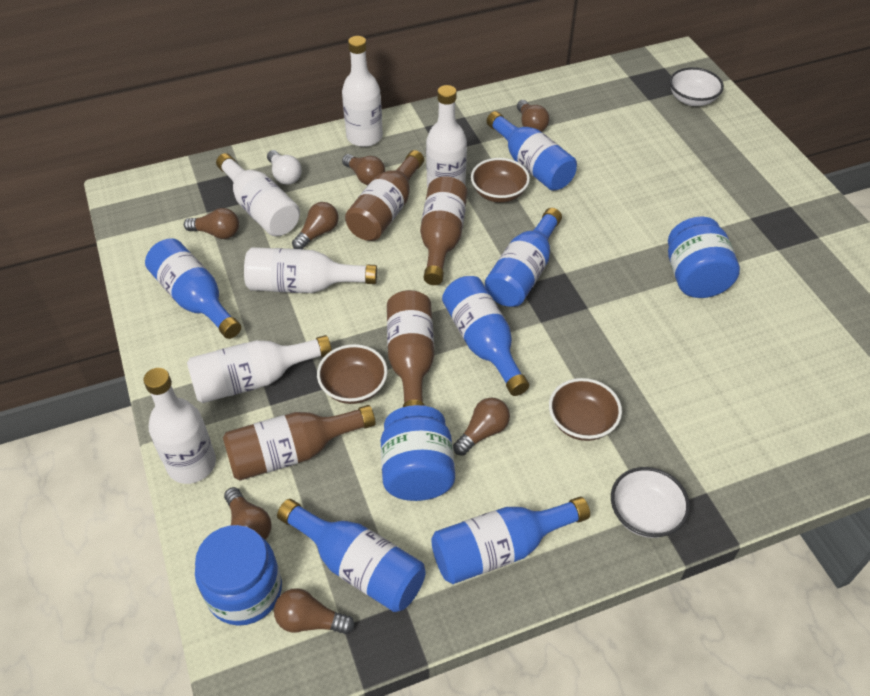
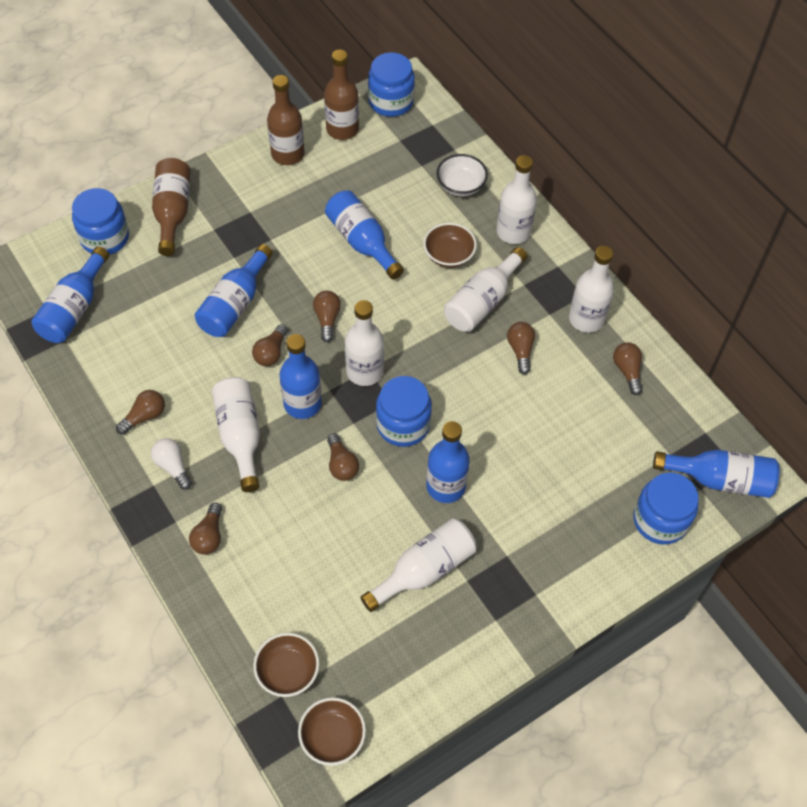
blue jar: 3 -> 4
brown bottle: 4 -> 3
white bowl: 2 -> 1

